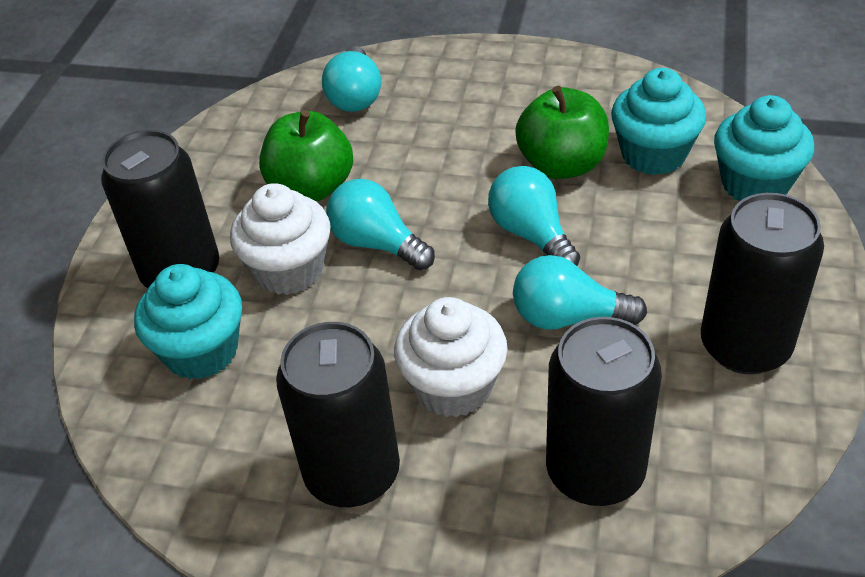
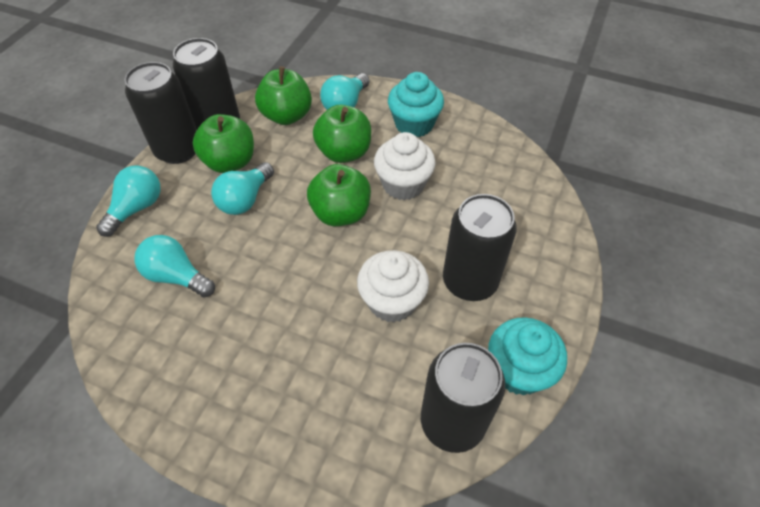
green apple: 2 -> 4
turquoise cupcake: 3 -> 2

